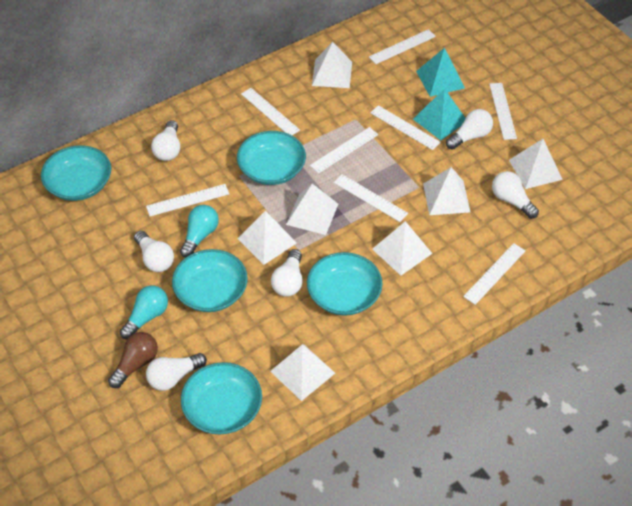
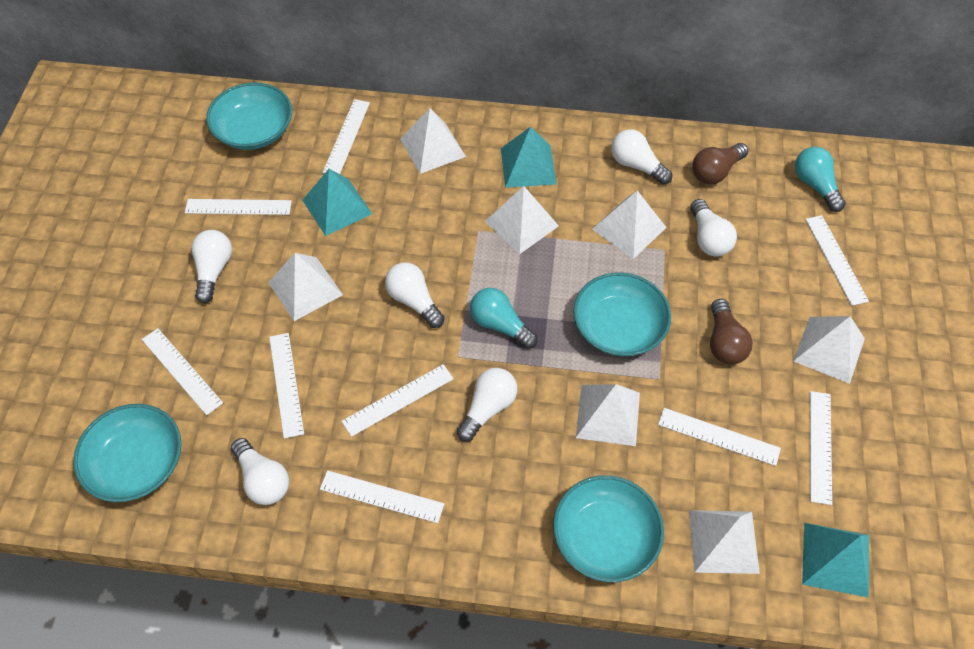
brown light bulb: 1 -> 2
turquoise bowl: 5 -> 4
turquoise pyramid: 2 -> 3
white ruler: 8 -> 9

